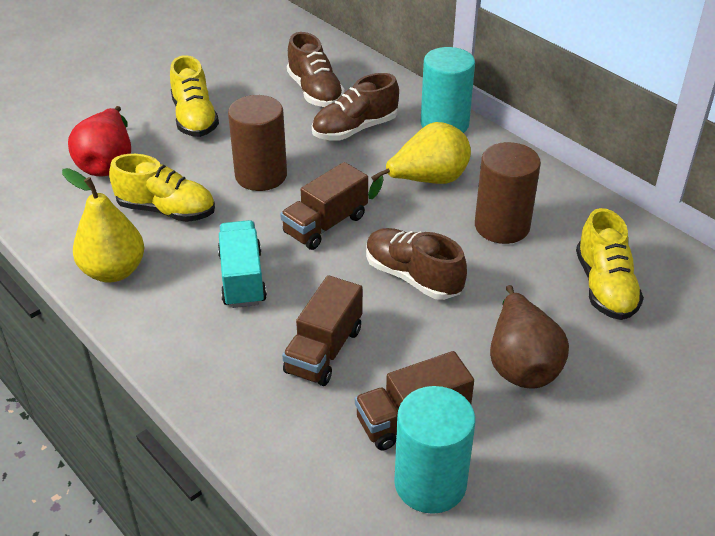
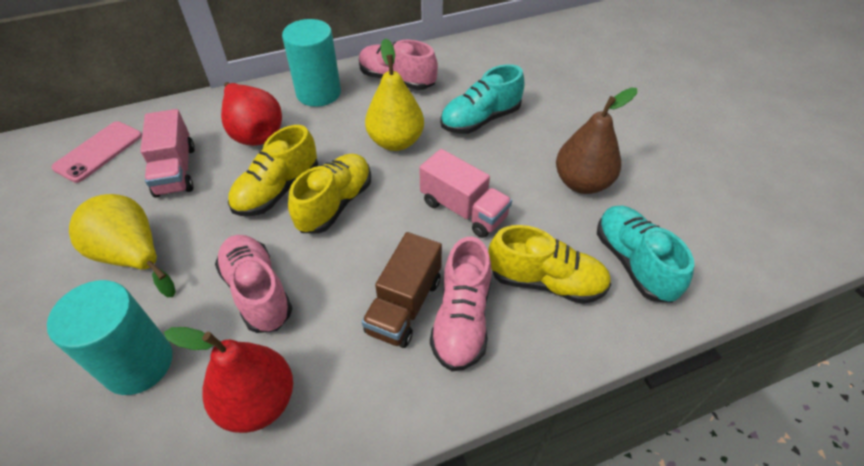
brown cylinder: 2 -> 0
brown shoe: 3 -> 0
brown truck: 3 -> 1
pink phone: 0 -> 1
pink shoe: 0 -> 3
pink truck: 0 -> 2
red pear: 1 -> 2
turquoise shoe: 0 -> 2
turquoise truck: 1 -> 0

